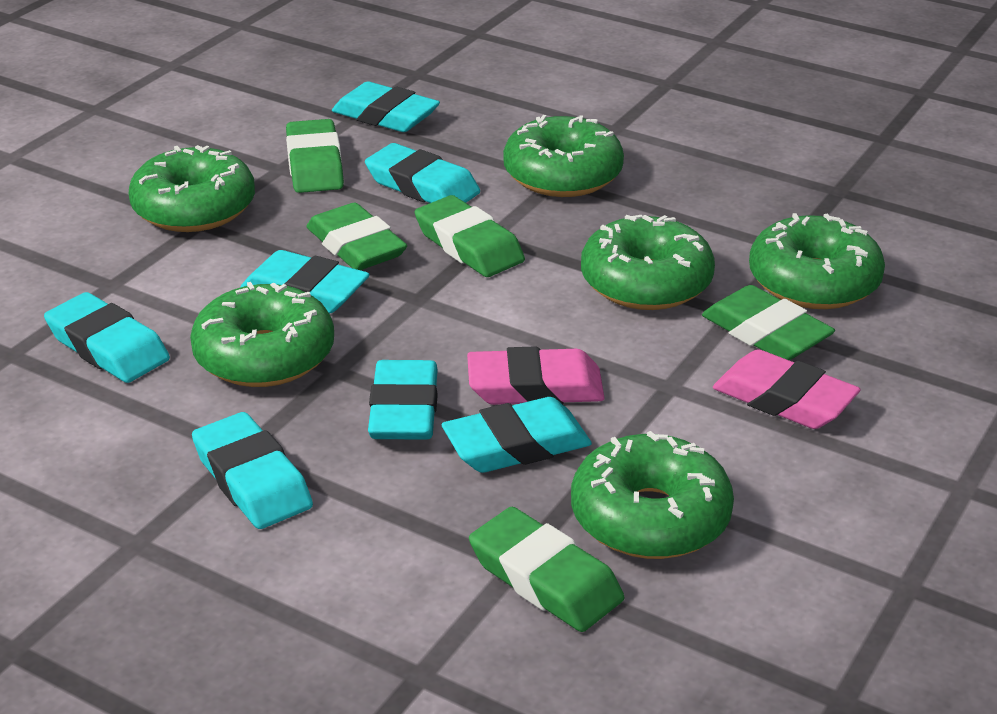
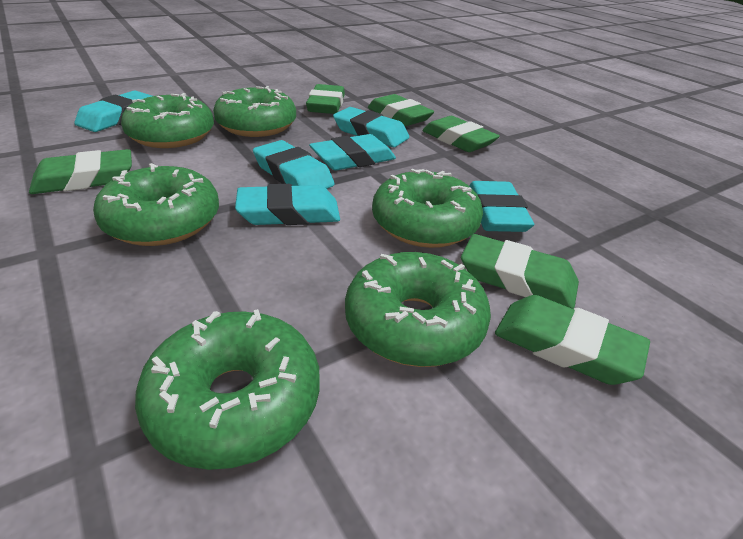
green eraser: 5 -> 6
pink eraser: 2 -> 0
turquoise eraser: 7 -> 6

